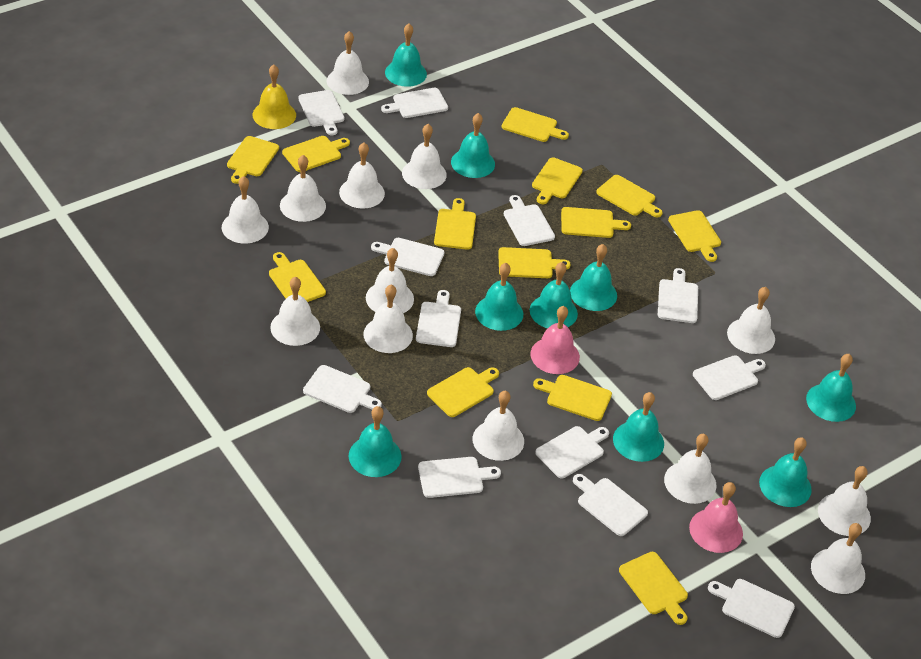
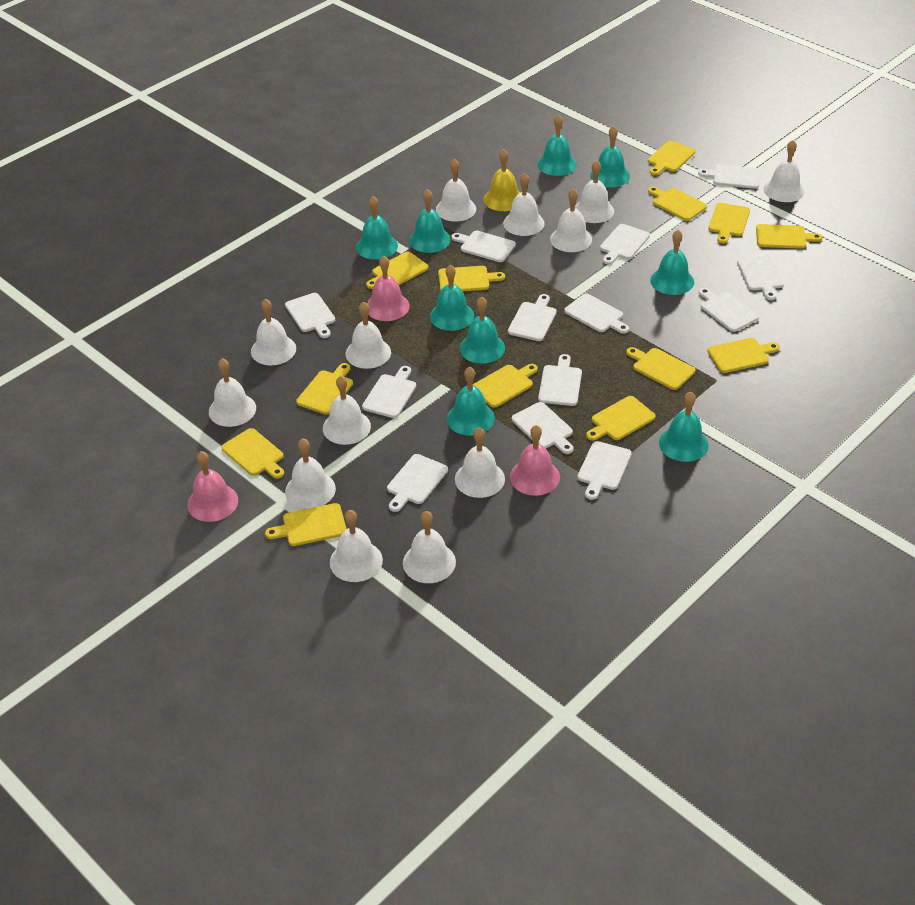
pink bell: 2 -> 3
white cutting board: 12 -> 13

